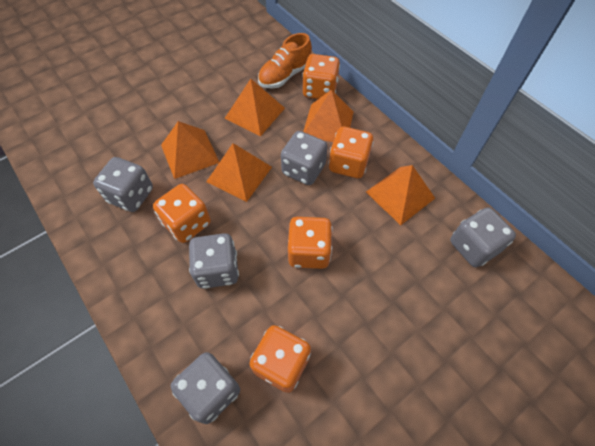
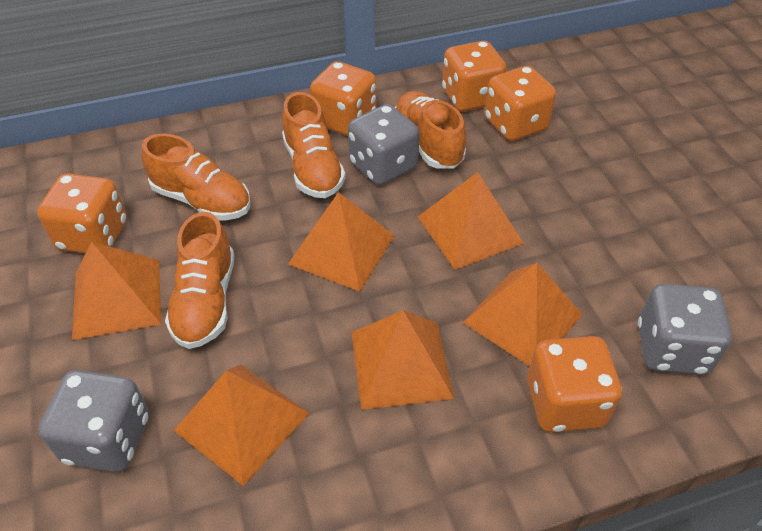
grey dice: 5 -> 3
orange pyramid: 5 -> 6
orange shoe: 1 -> 4

